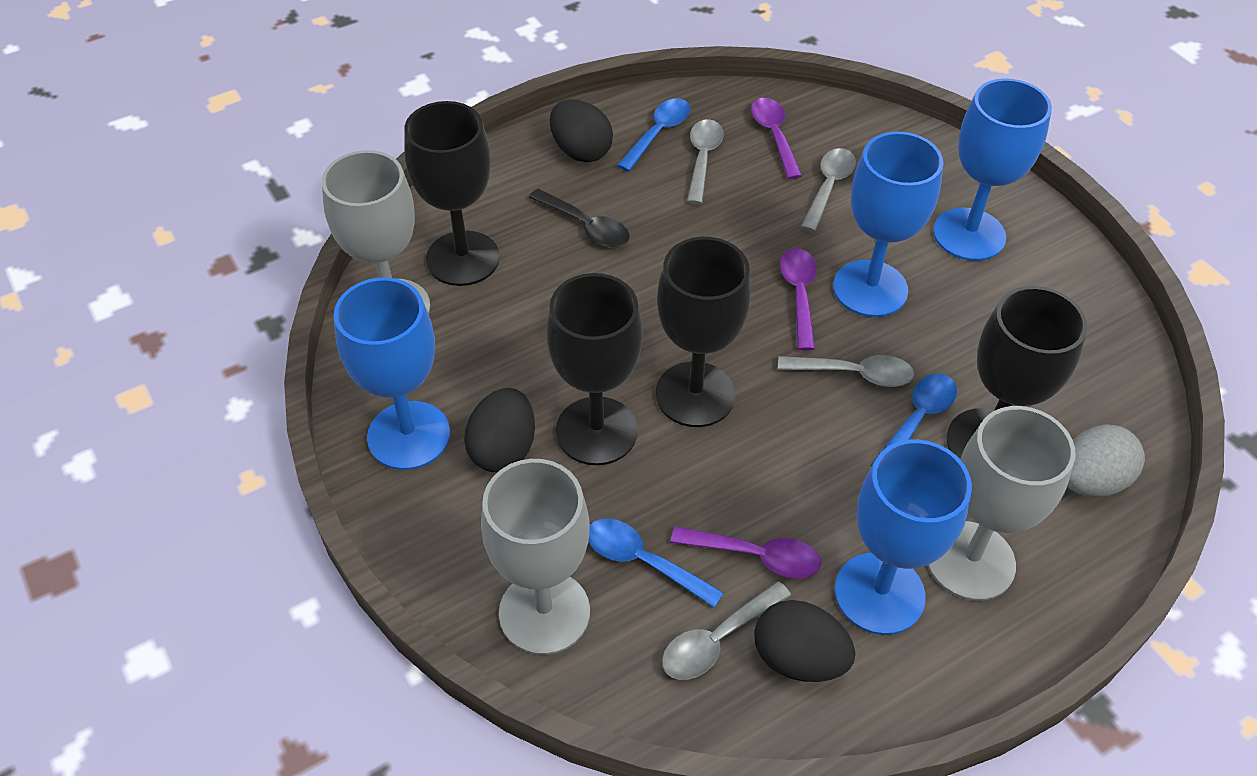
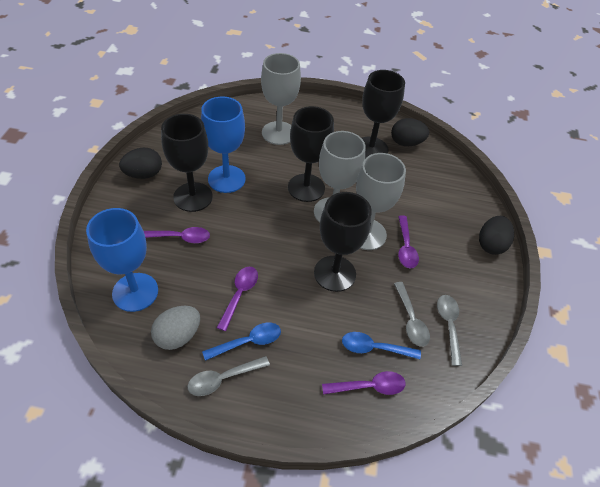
black spoon: 1 -> 0
blue goblet: 4 -> 2
blue spoon: 3 -> 2
grey spoon: 4 -> 3
purple spoon: 3 -> 4

